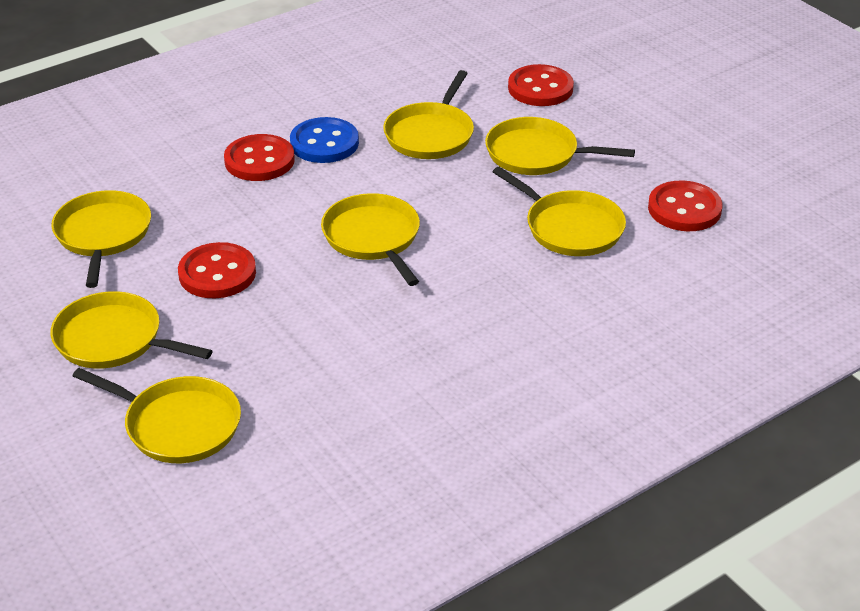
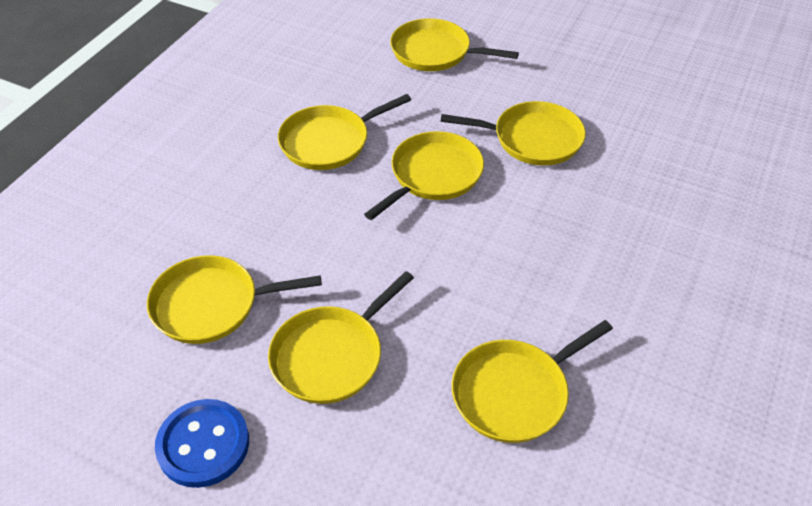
red button: 4 -> 0

